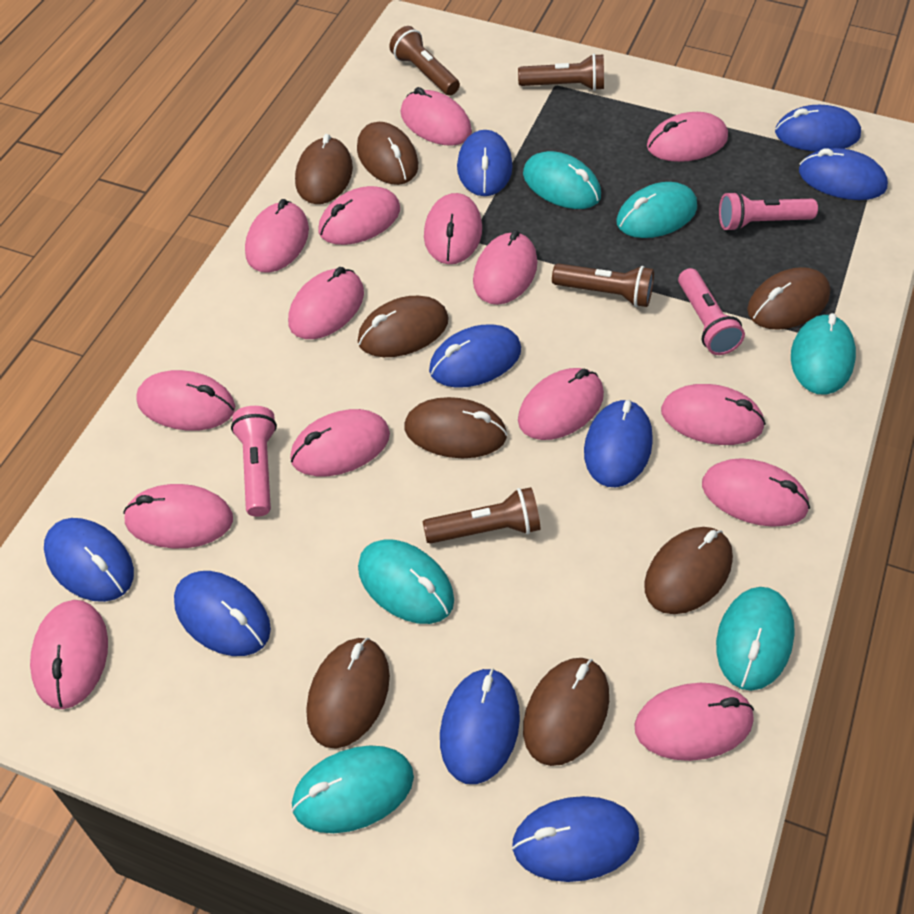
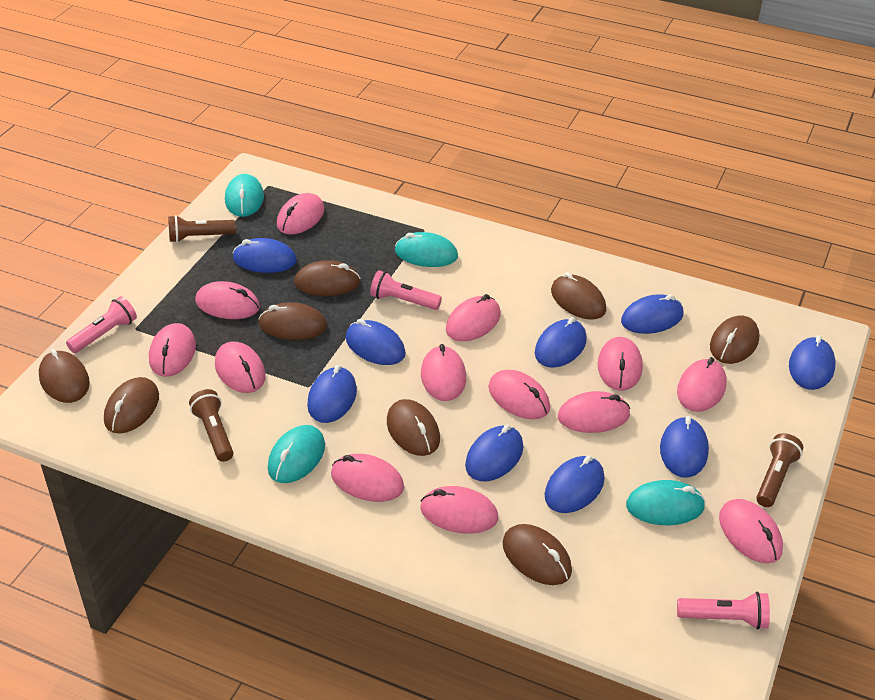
brown flashlight: 4 -> 3
pink mouse: 15 -> 13
turquoise mouse: 6 -> 4

